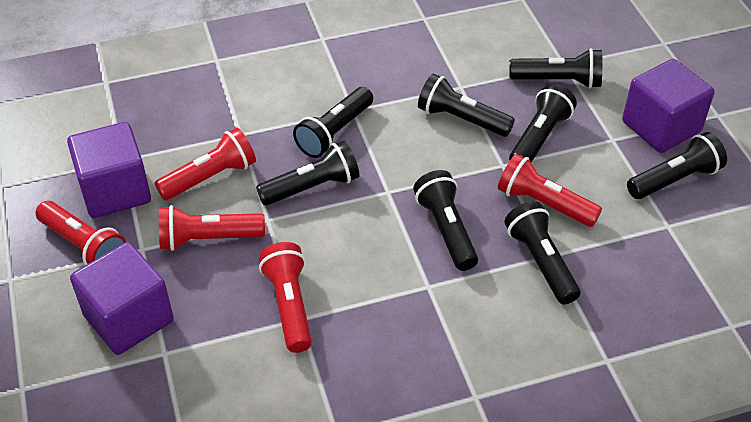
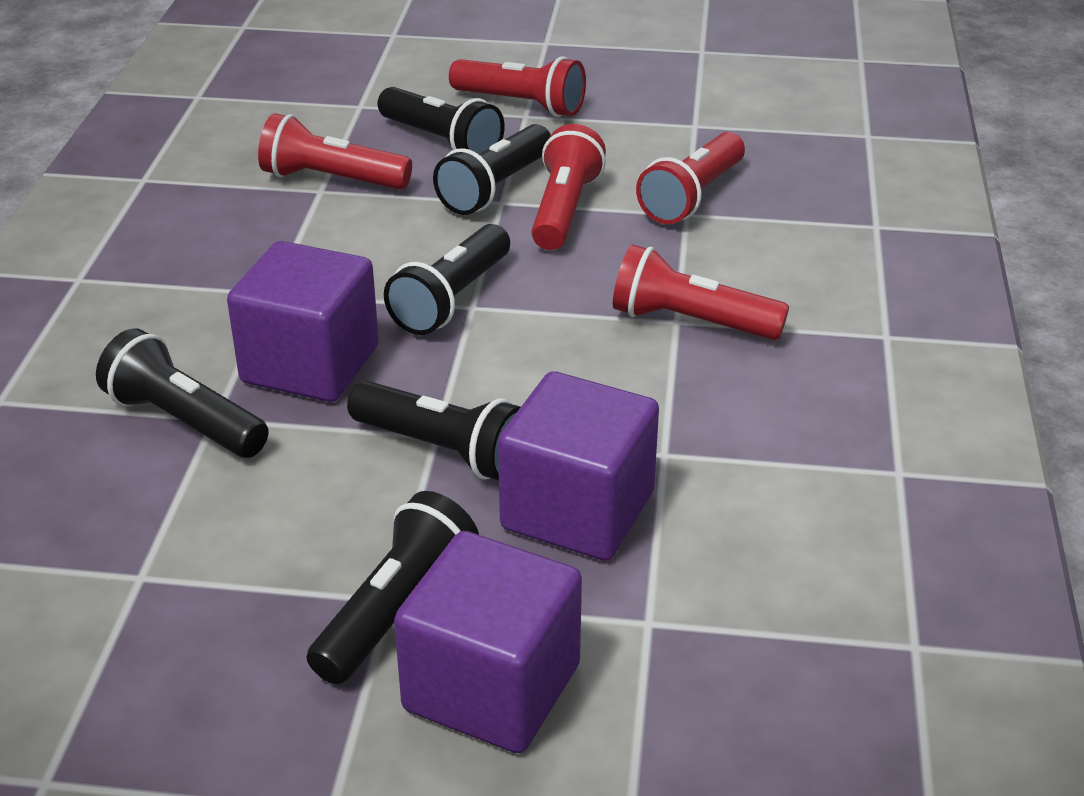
black flashlight: 8 -> 6

